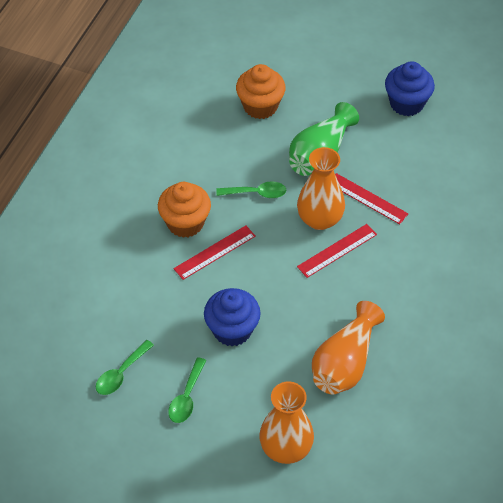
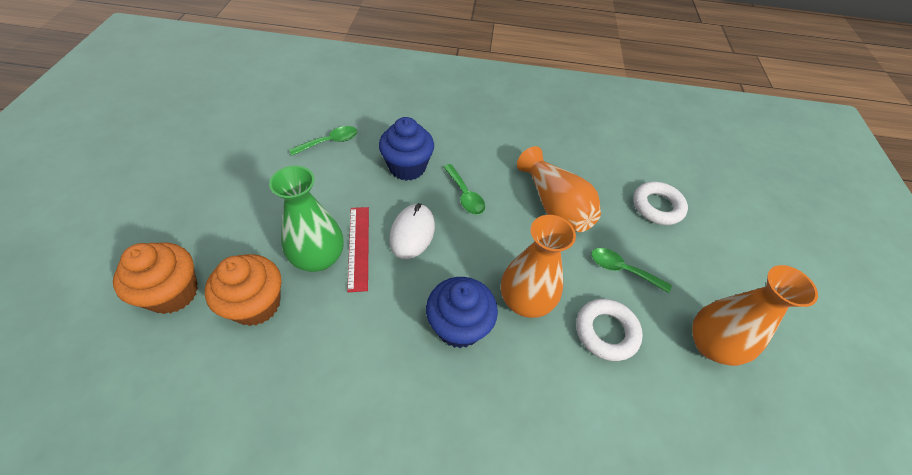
red ruler: 3 -> 1
white mouse: 0 -> 1
white ring: 0 -> 2

